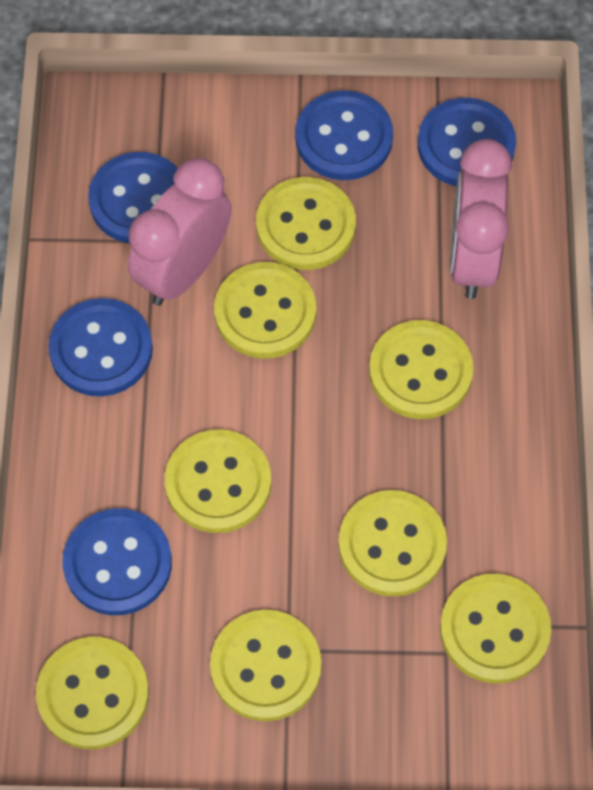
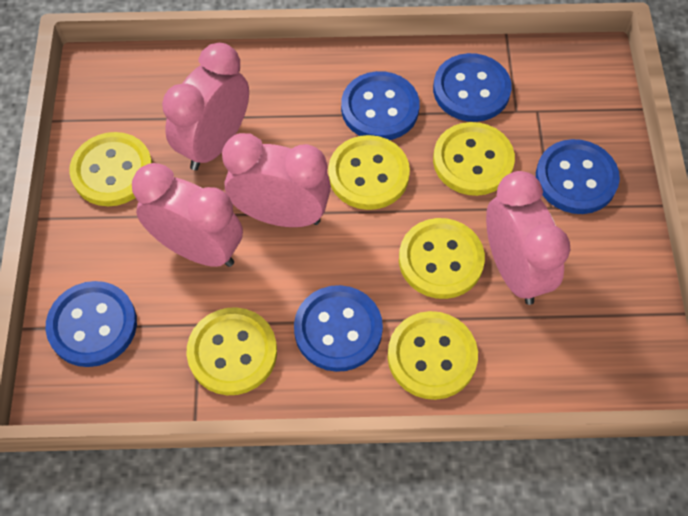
pink clock: 2 -> 4
yellow button: 8 -> 6

